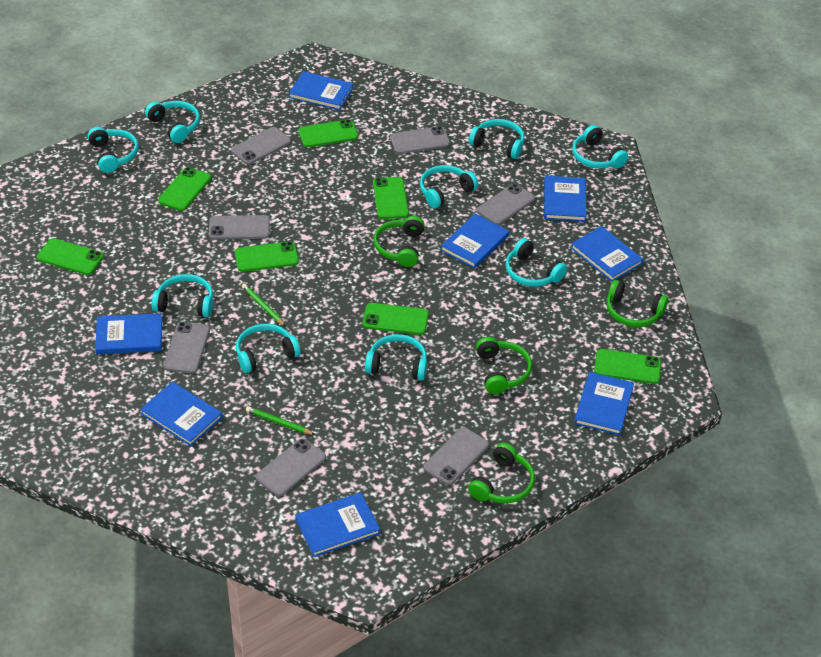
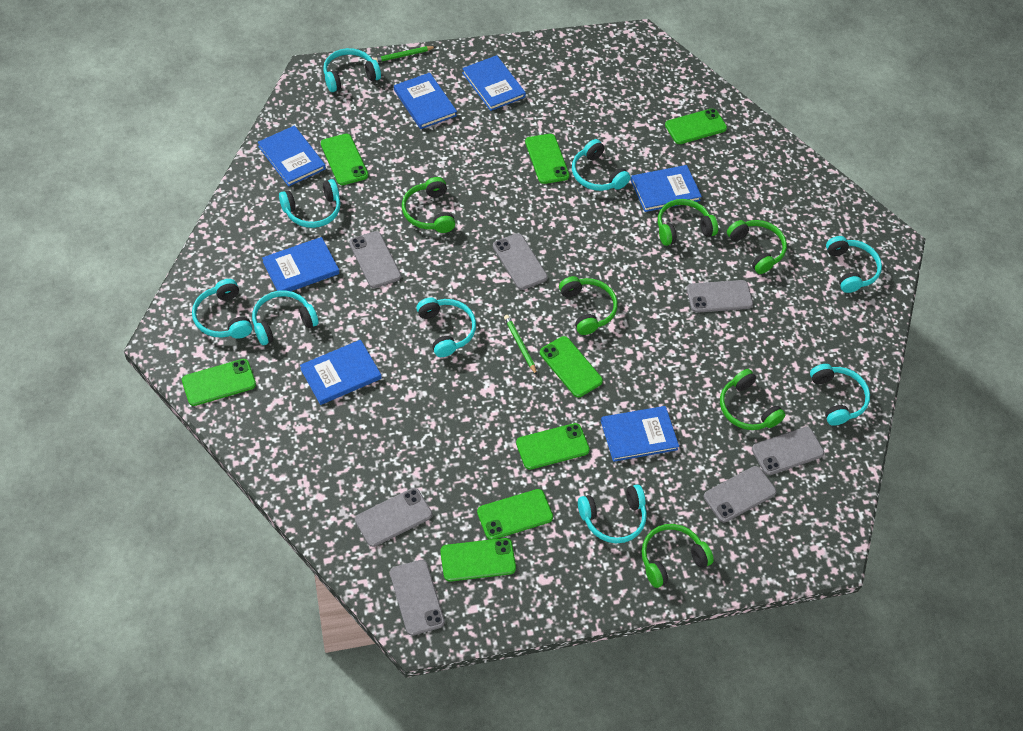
blue book: 8 -> 7
green headphones: 4 -> 6
green phone: 7 -> 8

